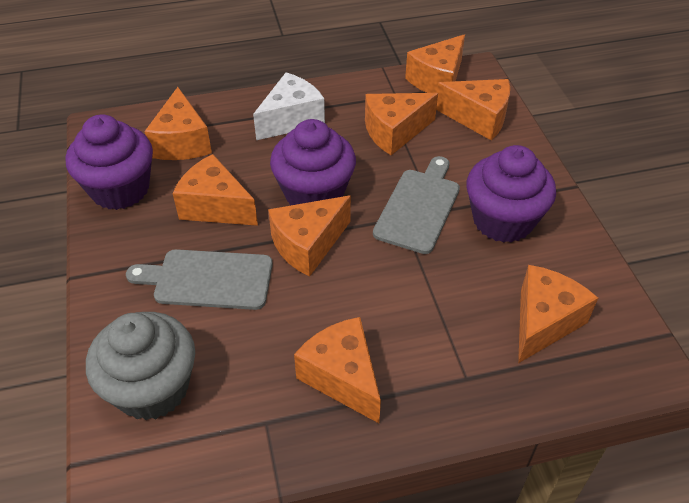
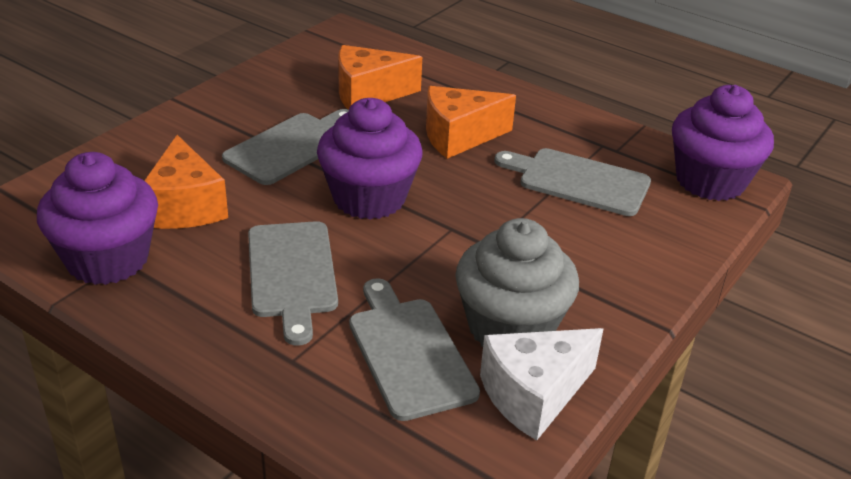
grey cutting board: 2 -> 4
orange cheese: 8 -> 3

